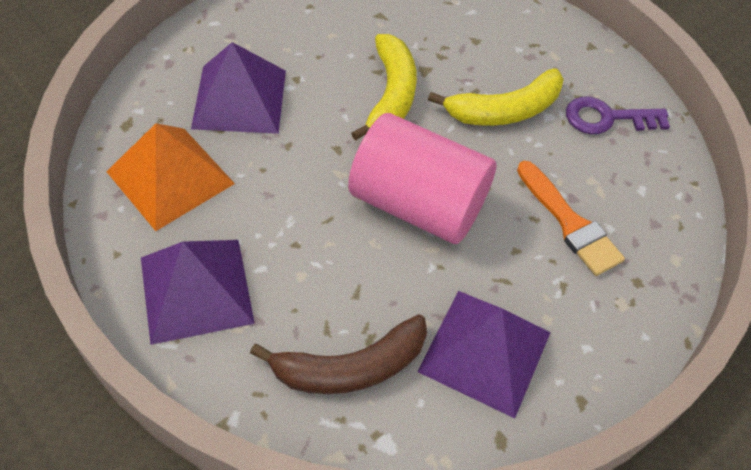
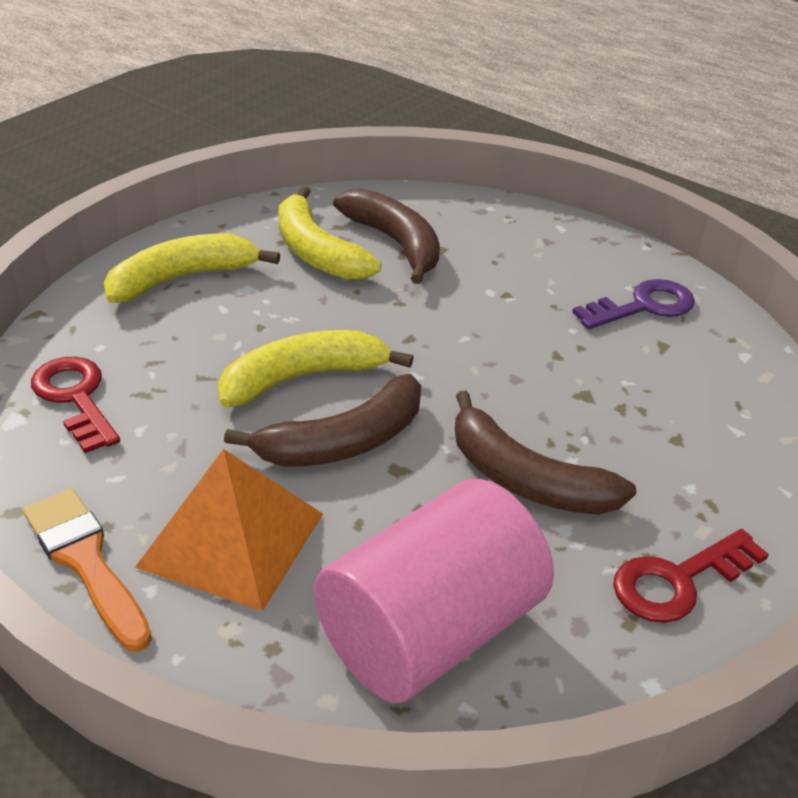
brown banana: 1 -> 3
purple pyramid: 3 -> 0
red key: 0 -> 2
yellow banana: 2 -> 3

